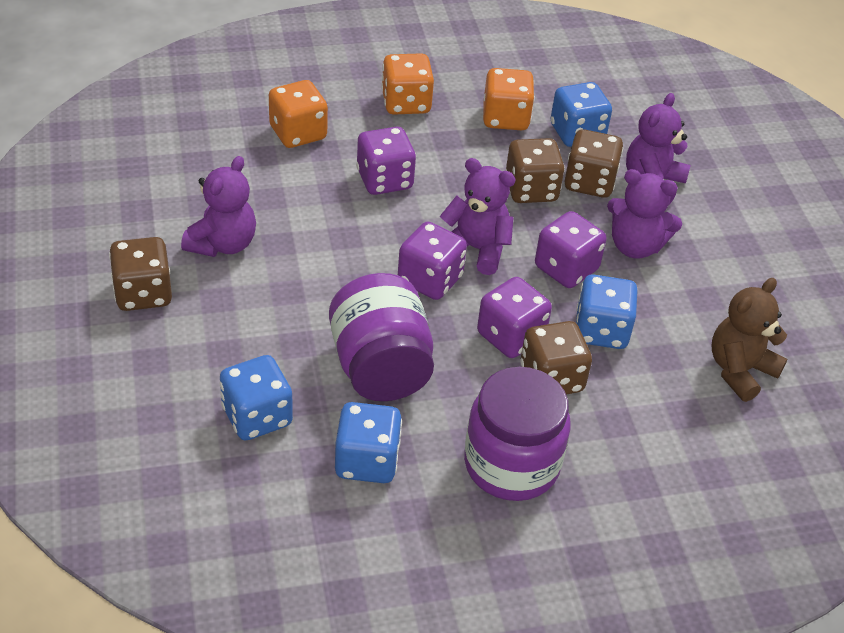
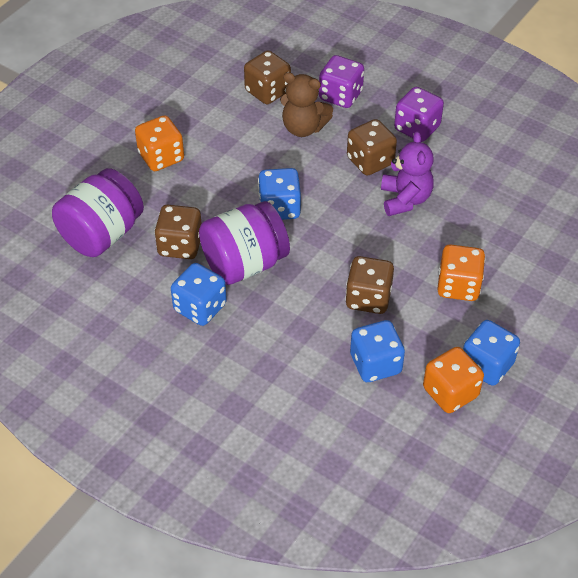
purple dice: 4 -> 2
purple teddy bear: 4 -> 1

